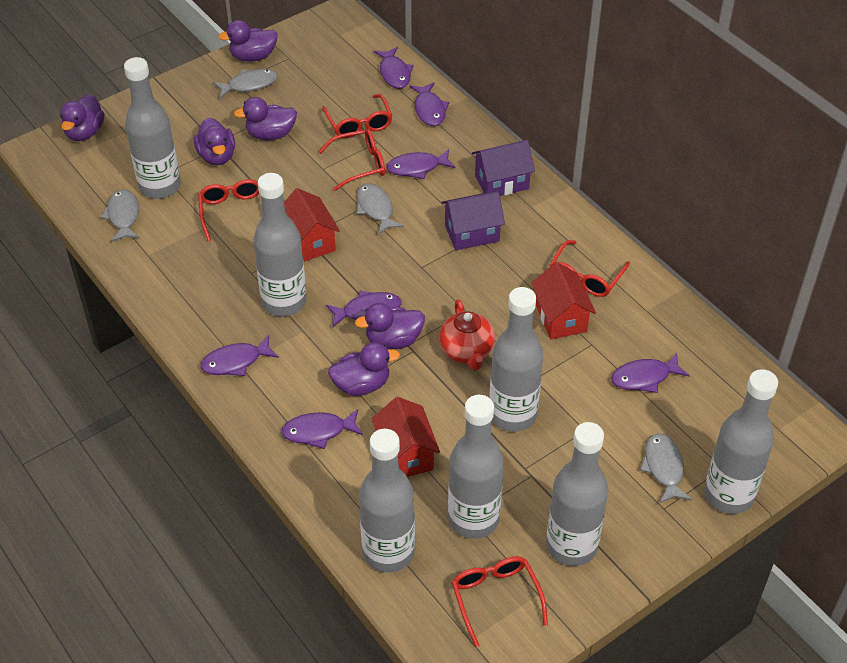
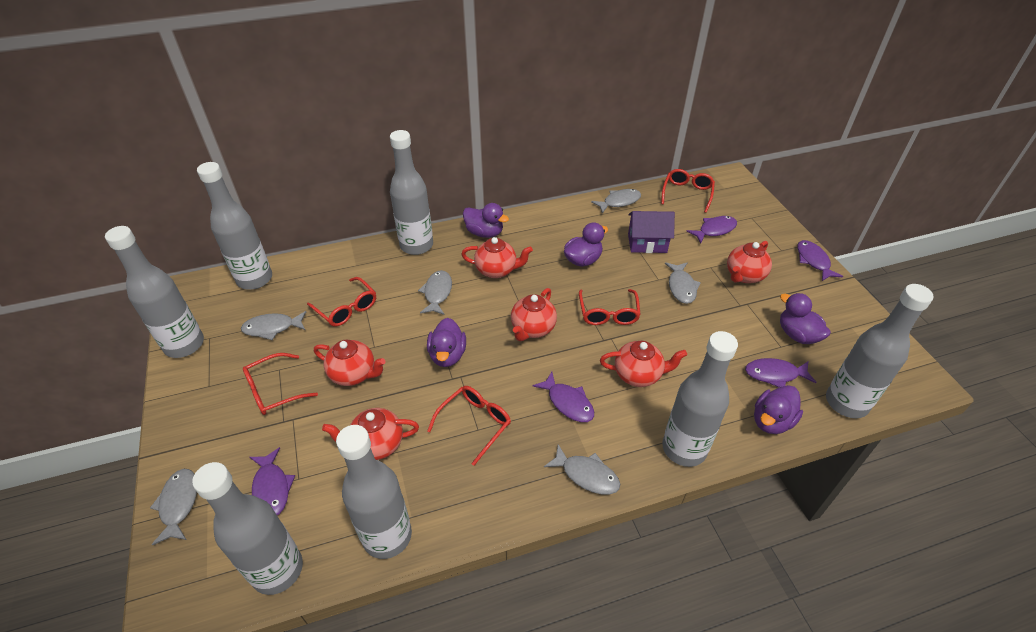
grey fish: 4 -> 6
purple duck: 6 -> 5
purple fish: 7 -> 5
purple house: 2 -> 1
red house: 3 -> 0
red teapot: 1 -> 6

